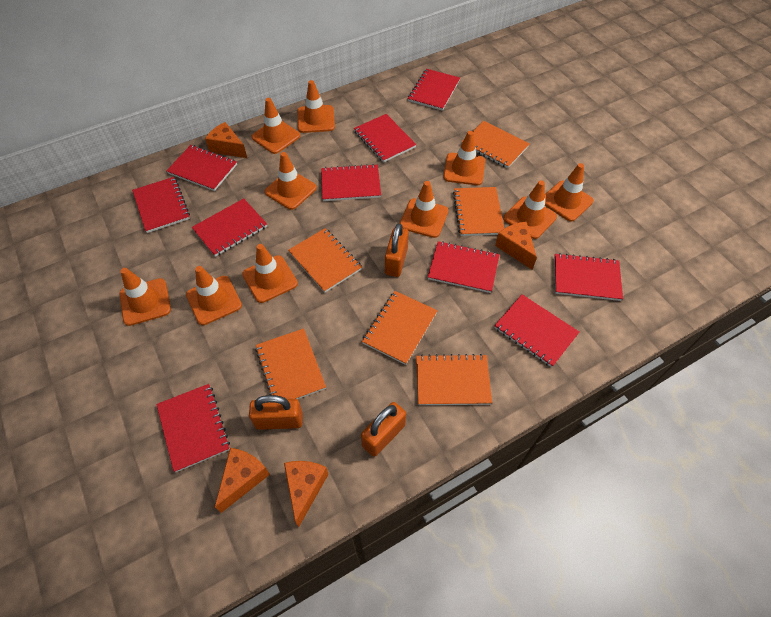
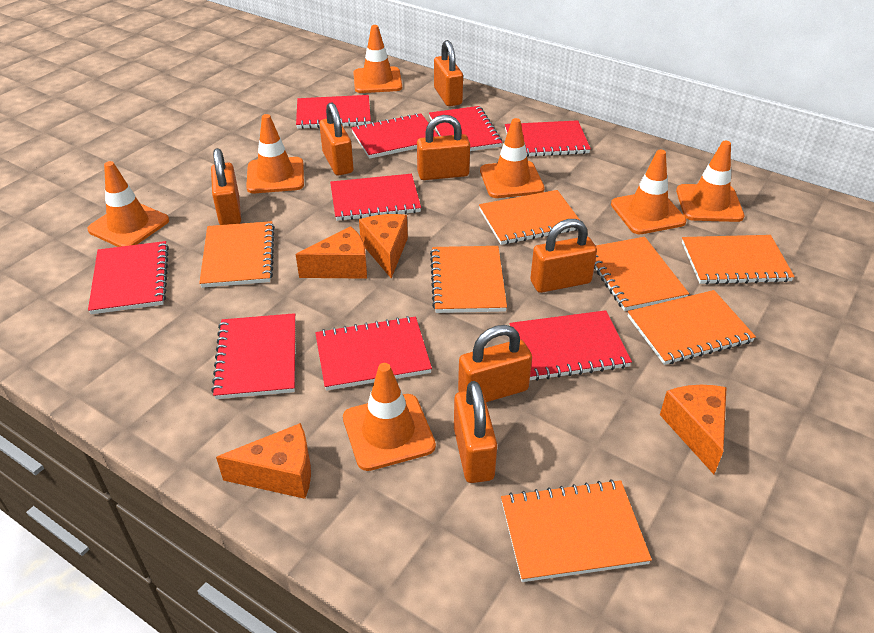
orange notebook: 6 -> 7
orange padlock: 3 -> 7
orange traffic cone: 10 -> 7
red notebook: 10 -> 9

